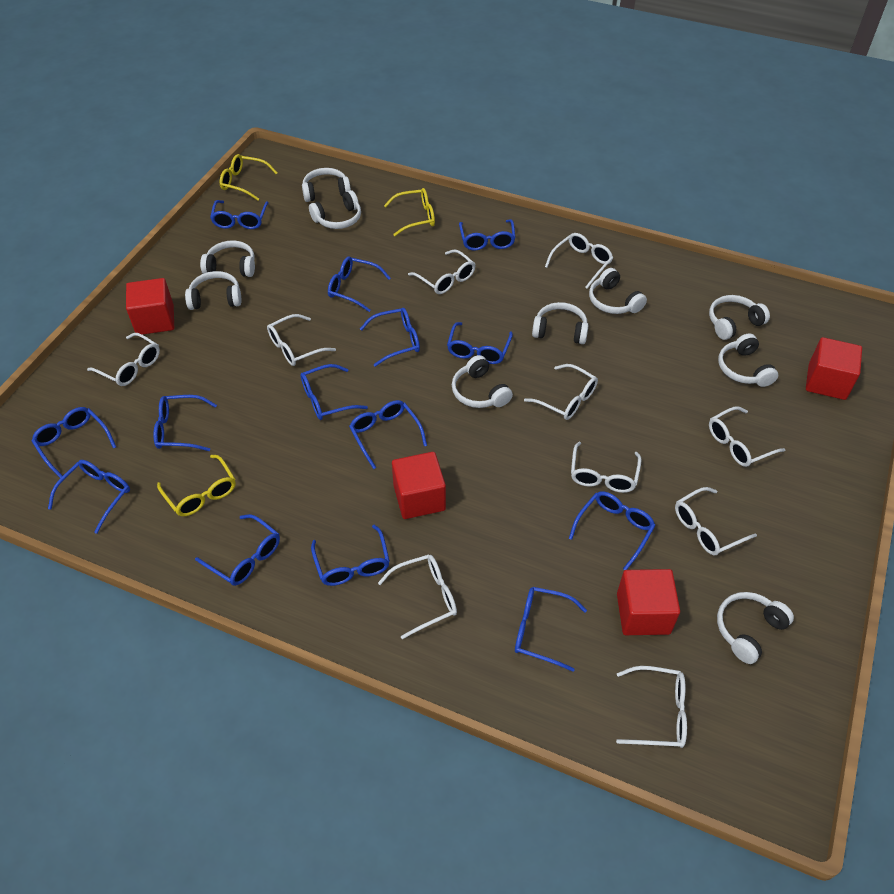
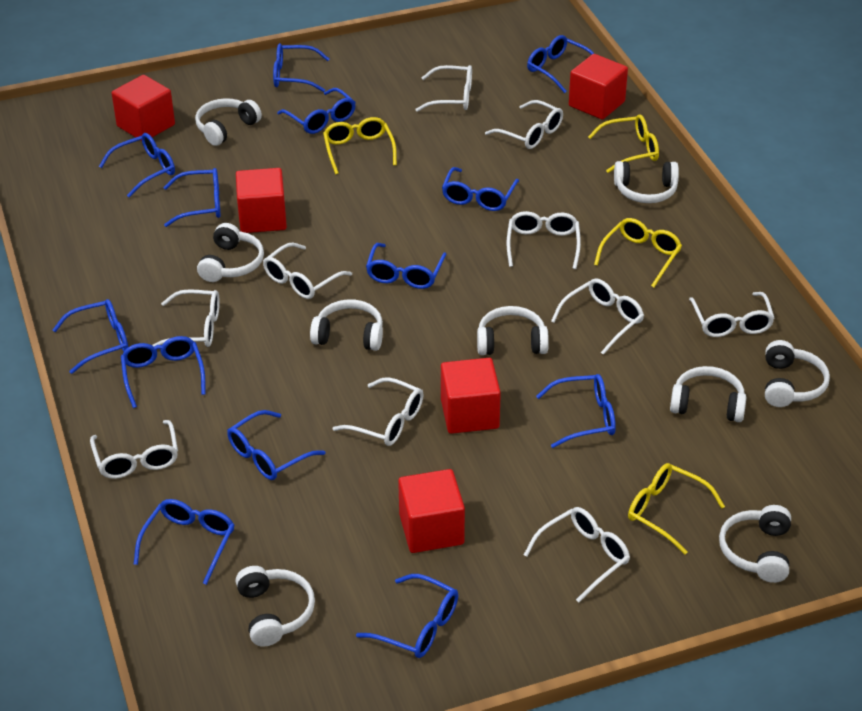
blue glasses: 14 -> 13
red cube: 4 -> 5
white headphones: 10 -> 9
yellow glasses: 3 -> 4

